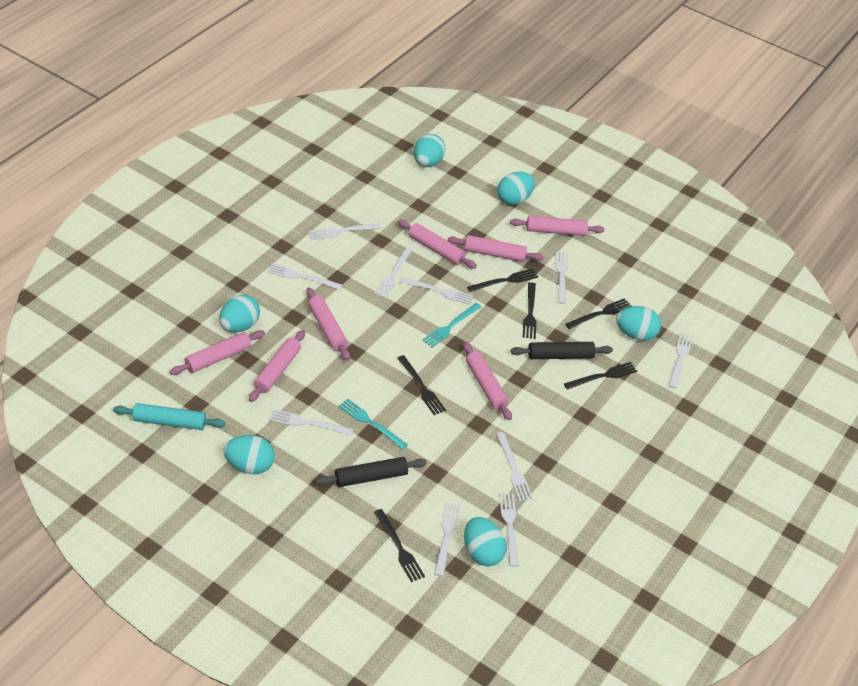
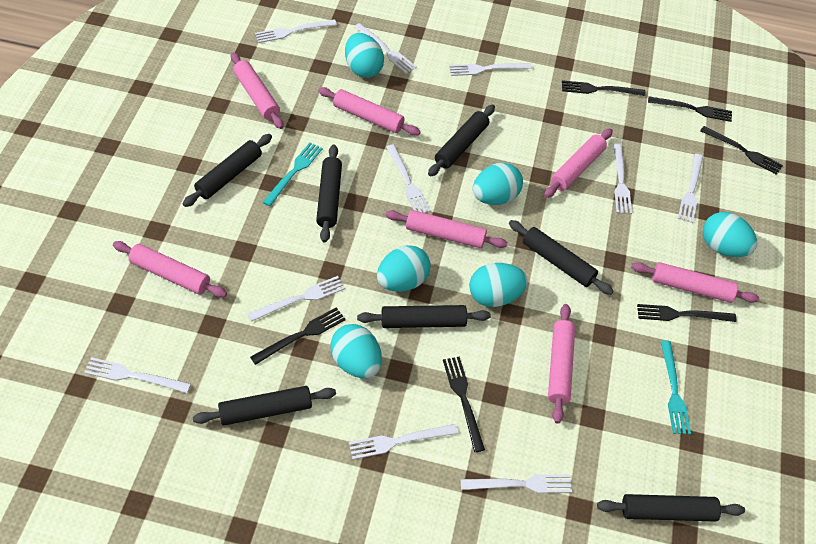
black rolling pin: 2 -> 7
turquoise rolling pin: 1 -> 0

